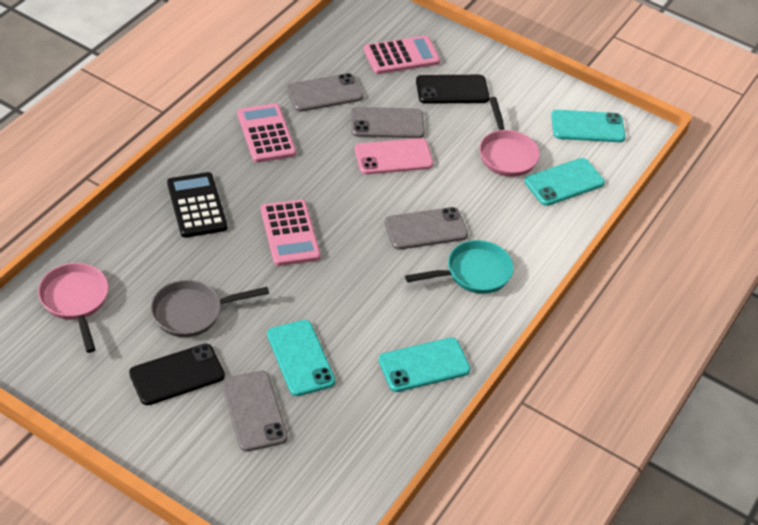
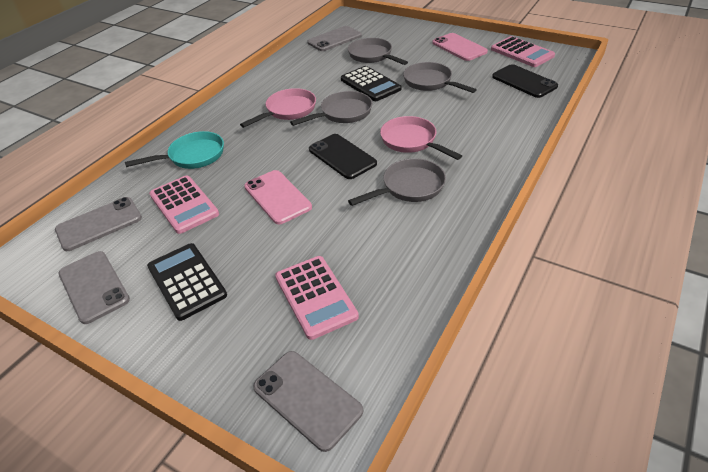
black calculator: 1 -> 2
grey pan: 1 -> 4
pink phone: 1 -> 2
turquoise phone: 4 -> 0

